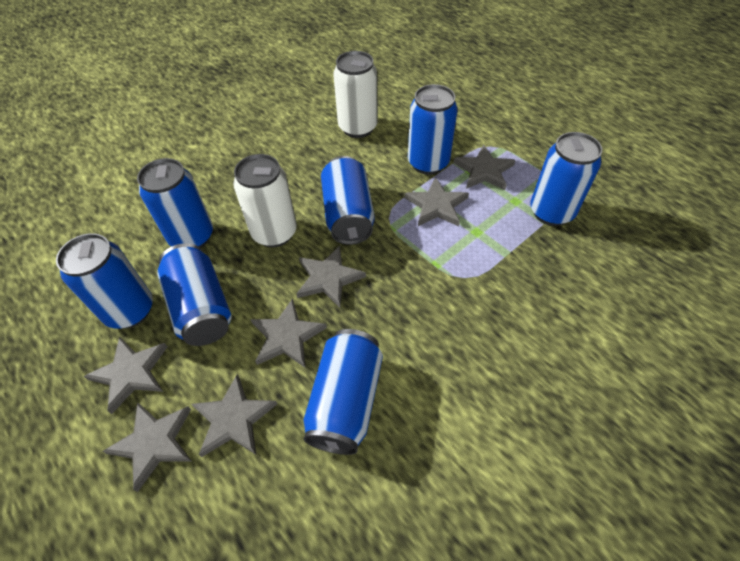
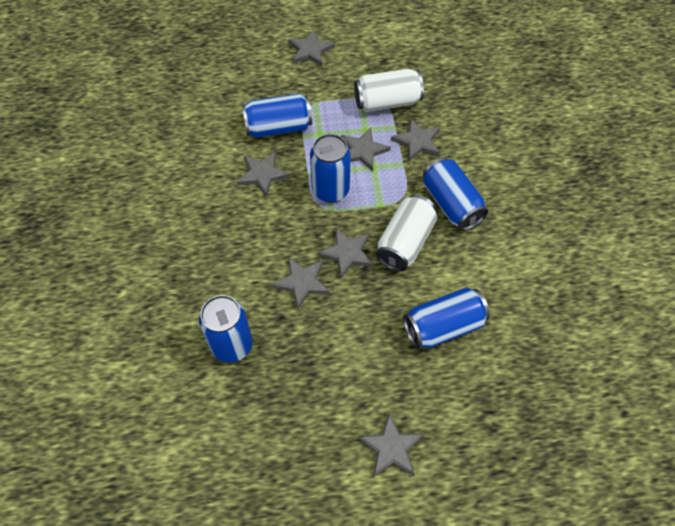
blue can: 7 -> 5

